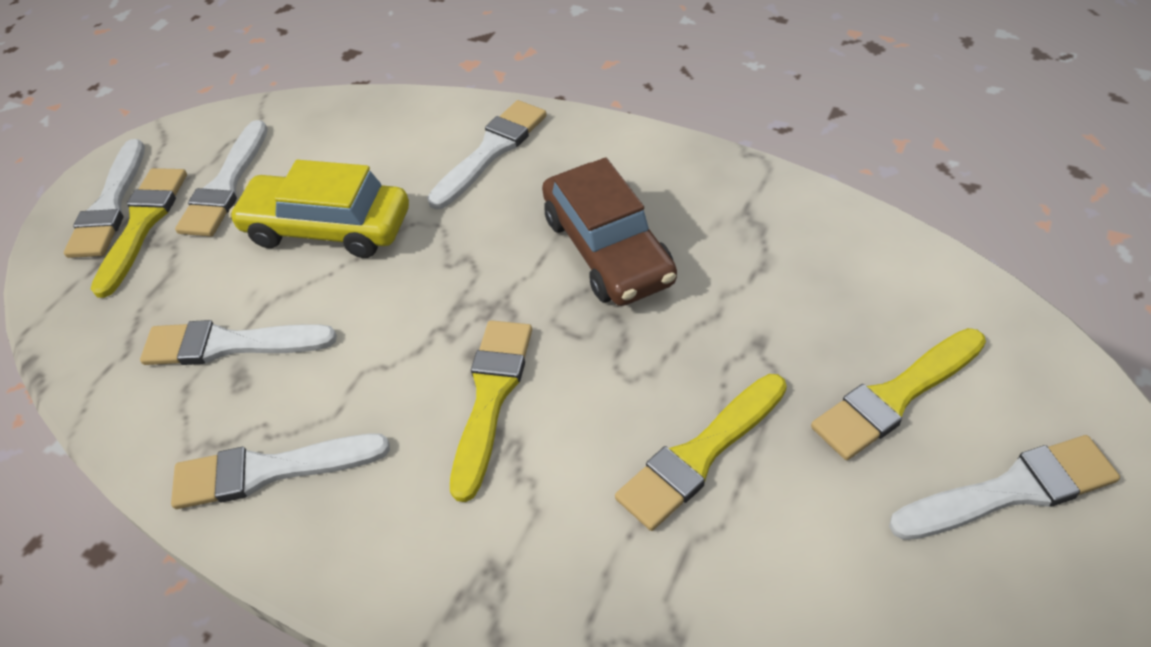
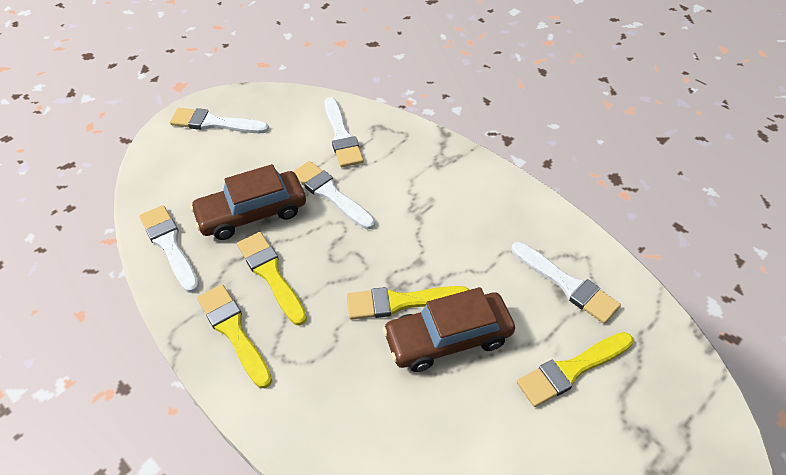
brown car: 1 -> 2
white brush: 6 -> 5
yellow car: 1 -> 0

